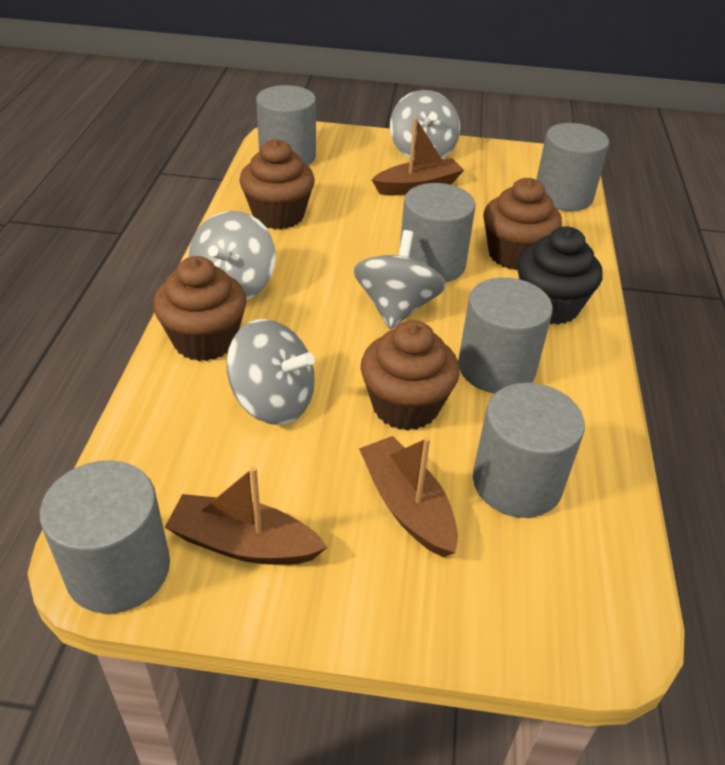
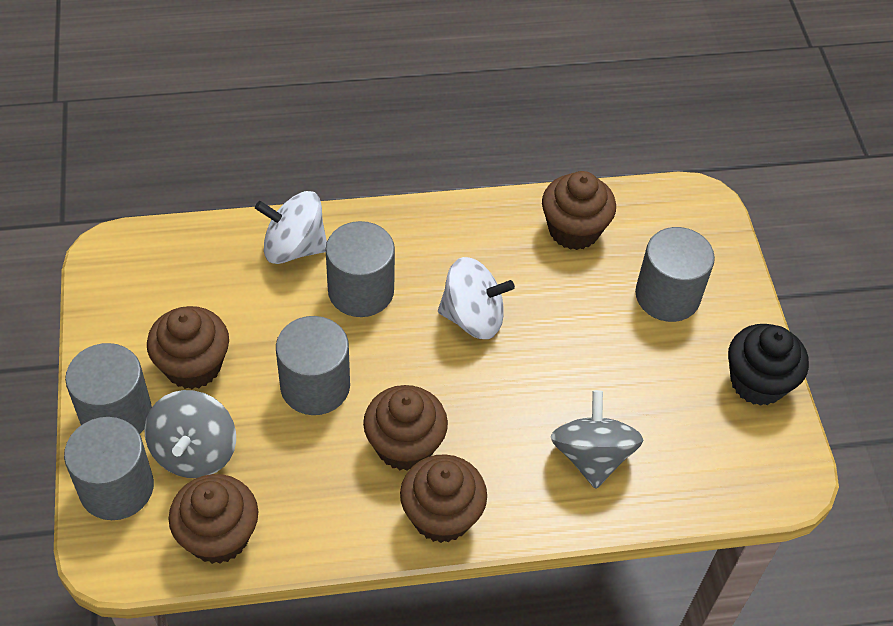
brown boat: 3 -> 0
brown cupcake: 4 -> 5
grey cylinder: 6 -> 5
grey spinning top: 4 -> 2
white spinning top: 0 -> 2

